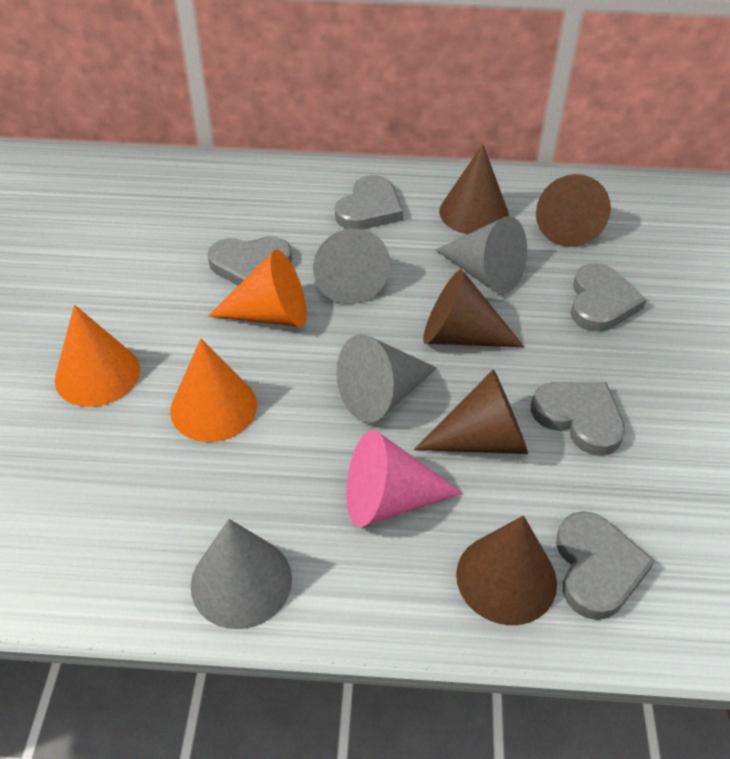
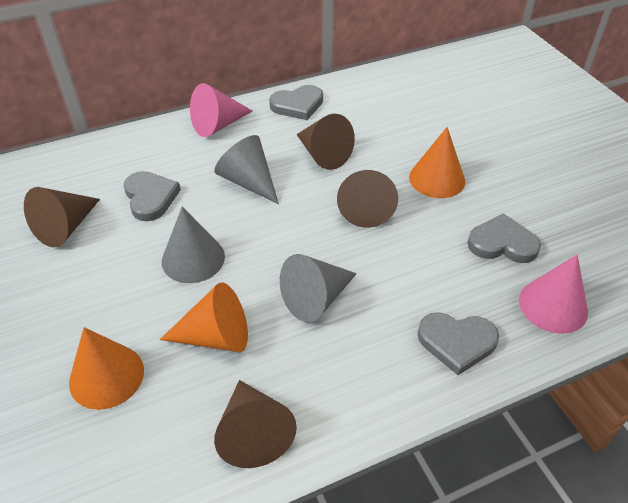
brown cone: 5 -> 4
grey cone: 4 -> 3
grey heart: 5 -> 4
pink cone: 1 -> 2

